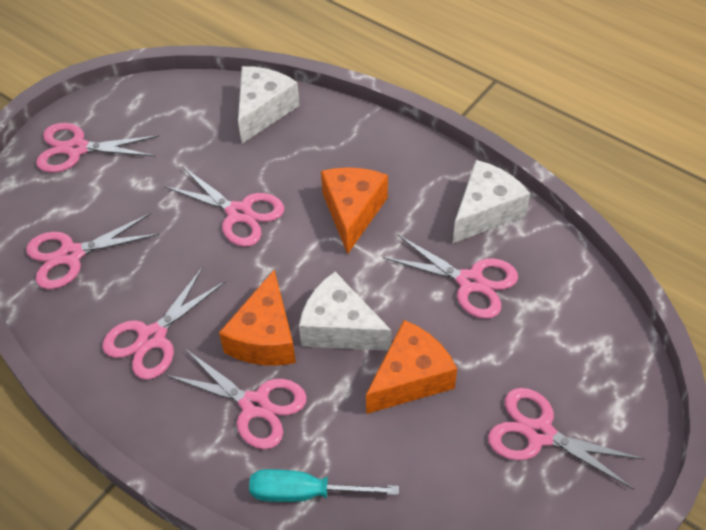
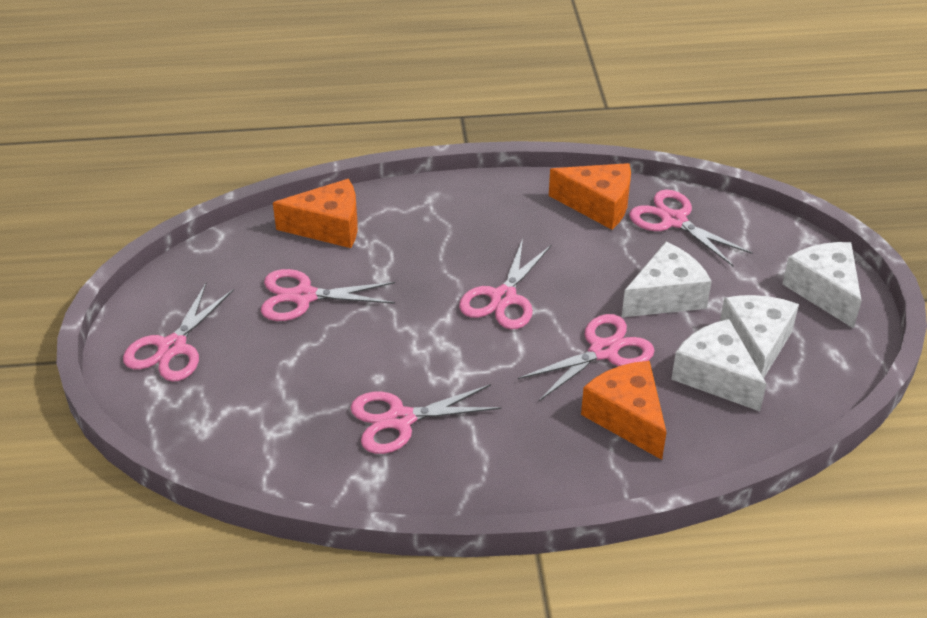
pink scissors: 7 -> 6
turquoise screwdriver: 1 -> 0
white cheese: 3 -> 4

